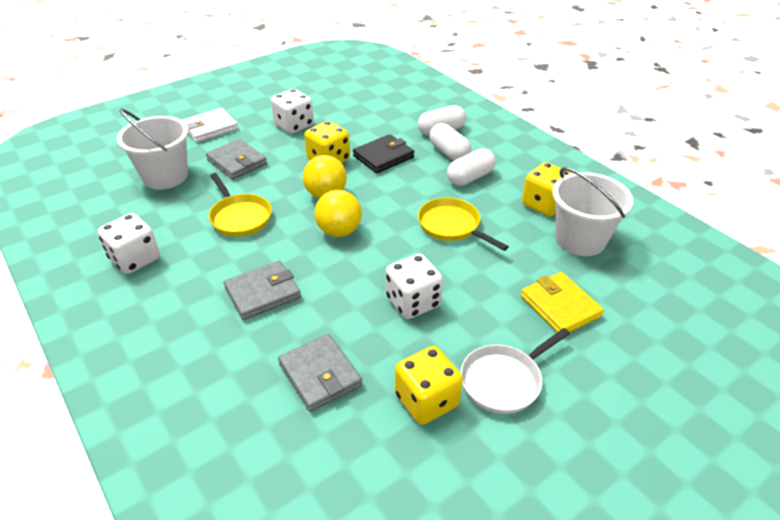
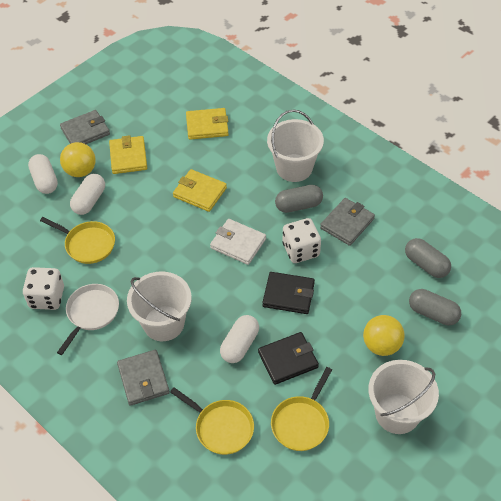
black wallet: 1 -> 2
grey capsule: 0 -> 3
white bucket: 2 -> 3
white dice: 3 -> 2
yellow dice: 3 -> 0
yellow pan: 2 -> 3
yellow wallet: 1 -> 3

